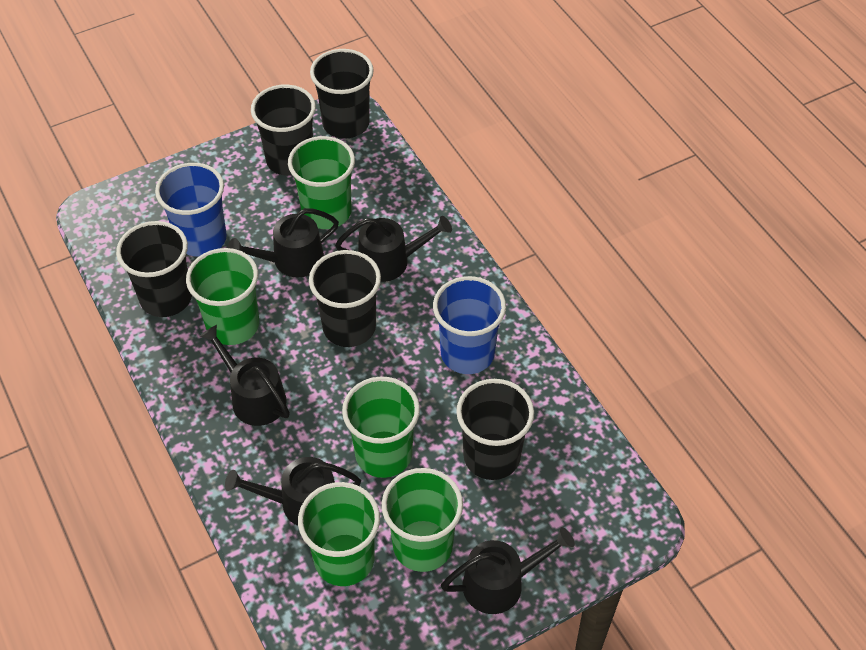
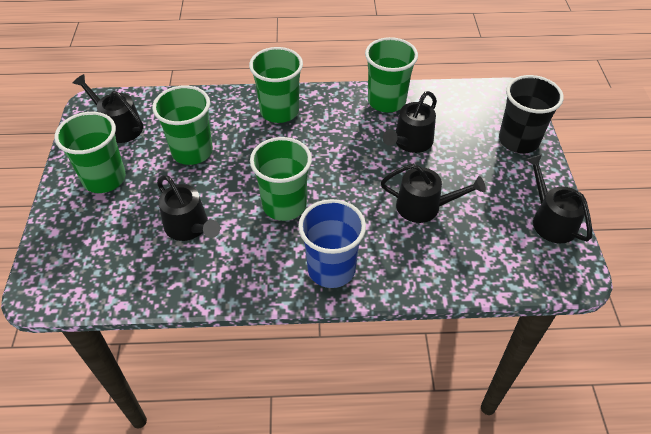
black cup: 5 -> 1
blue cup: 2 -> 1

